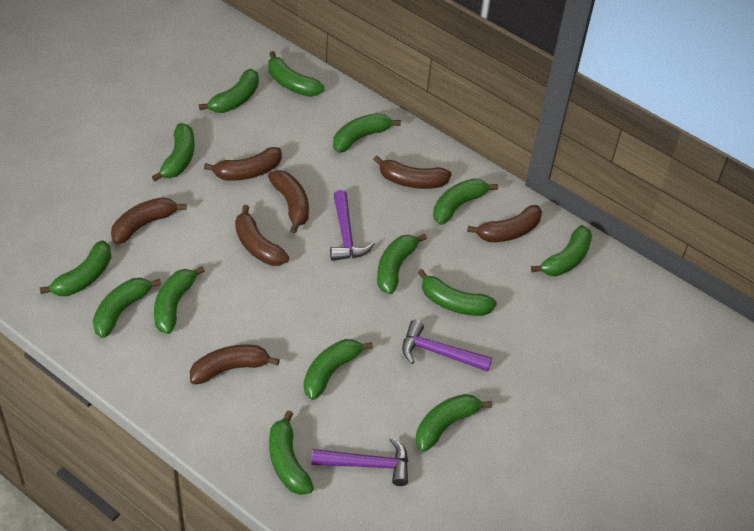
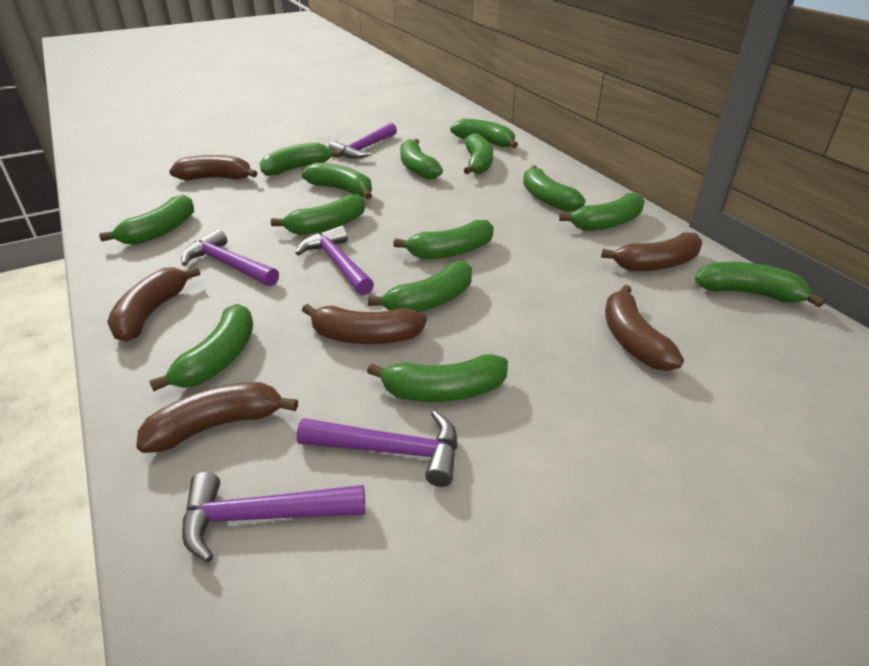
brown banana: 7 -> 6
purple hammer: 3 -> 5

